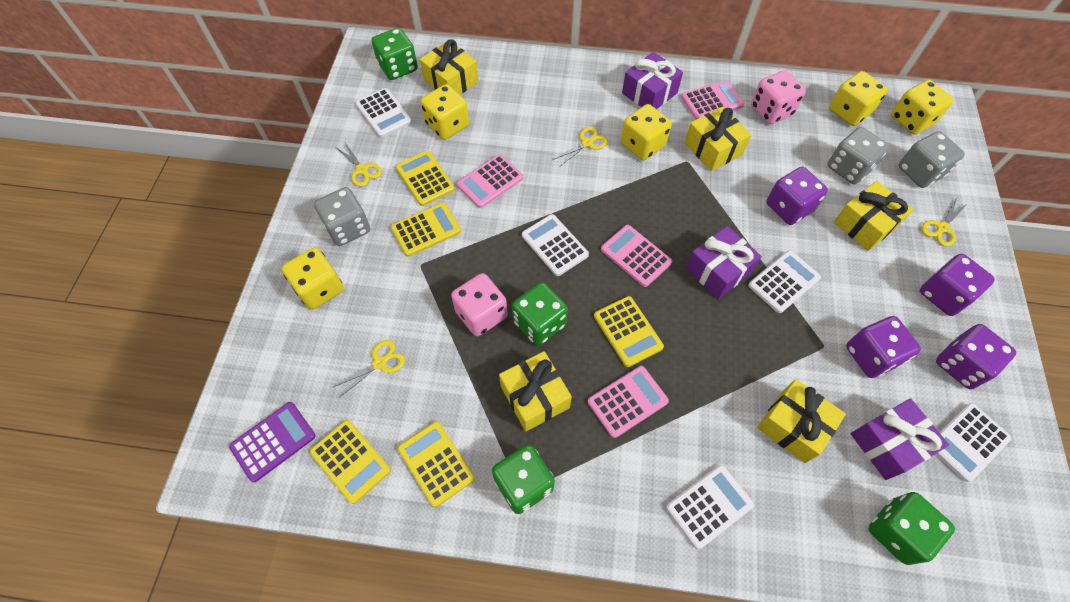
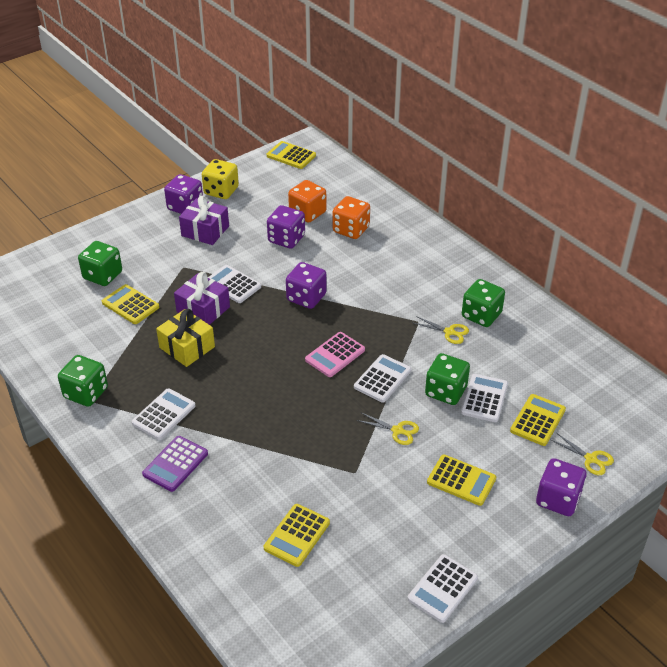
grey dice: 3 -> 0
orange dice: 0 -> 2
pink calculator: 4 -> 1
pink dice: 2 -> 0
purple gift: 3 -> 2
yellow dice: 5 -> 1
yellow gift: 5 -> 1
yellow scissors: 4 -> 3

